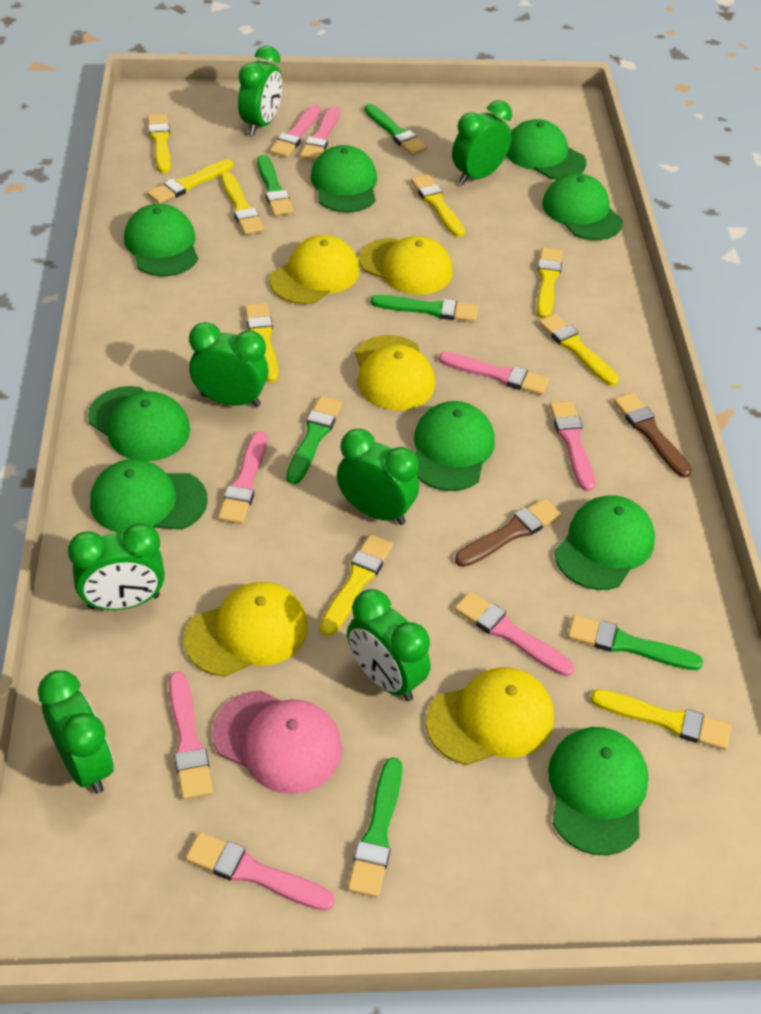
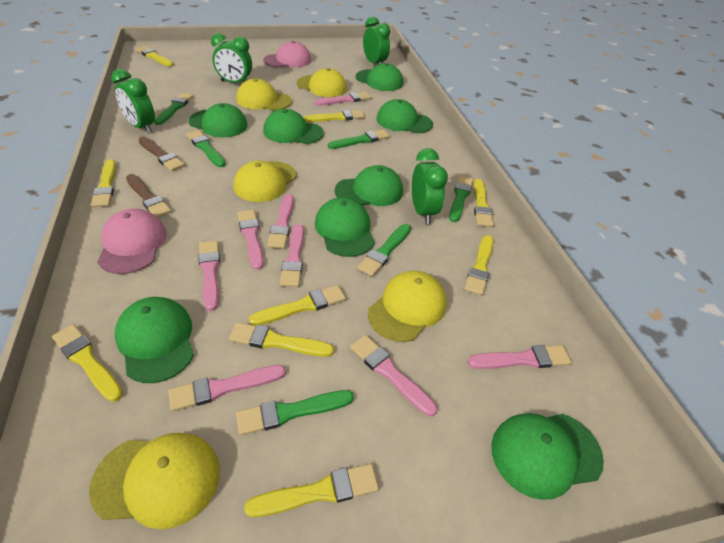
green cap: 9 -> 8
green clock: 7 -> 4
pink cap: 1 -> 2

